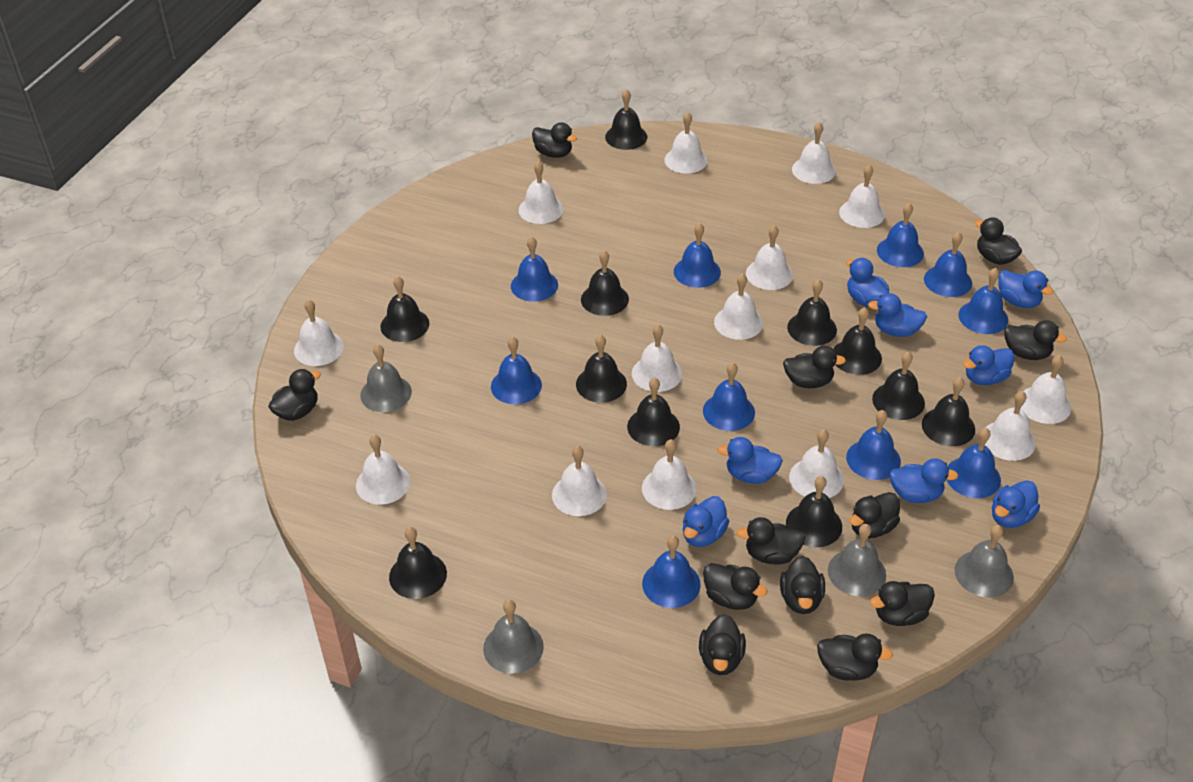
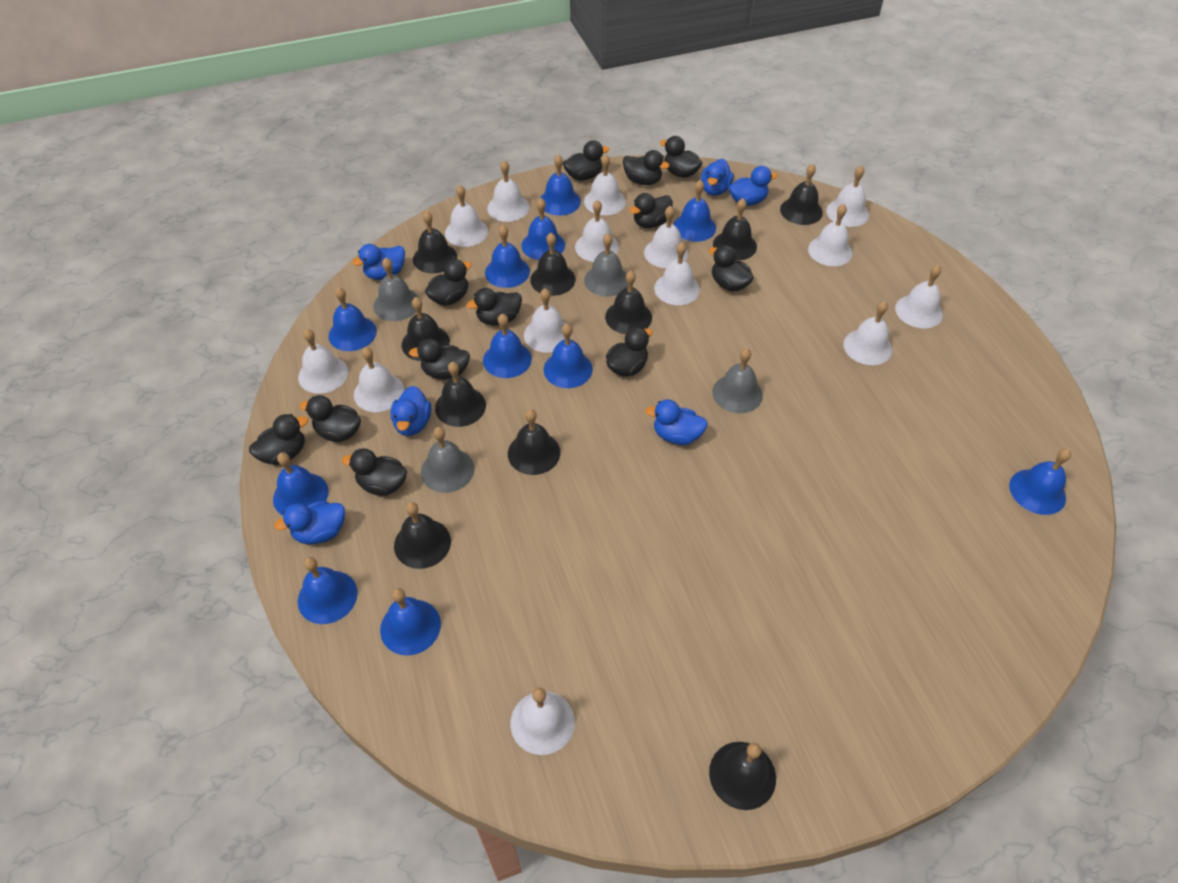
black bell: 11 -> 10
blue bell: 10 -> 11
blue duck: 8 -> 6

